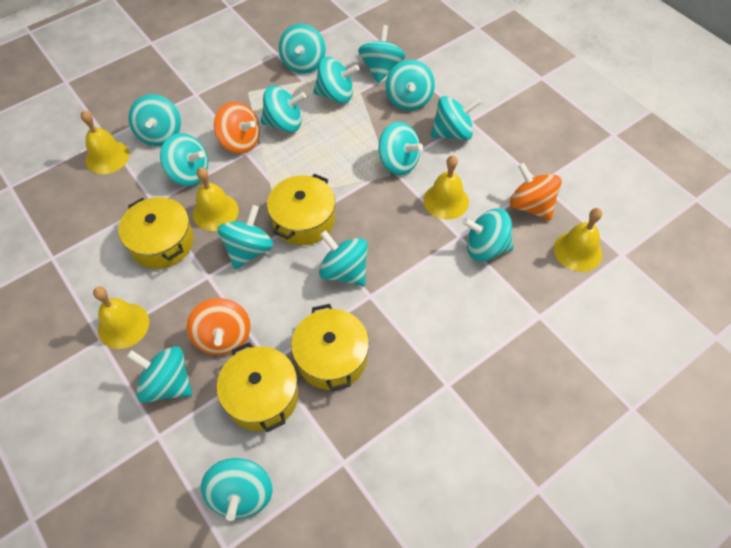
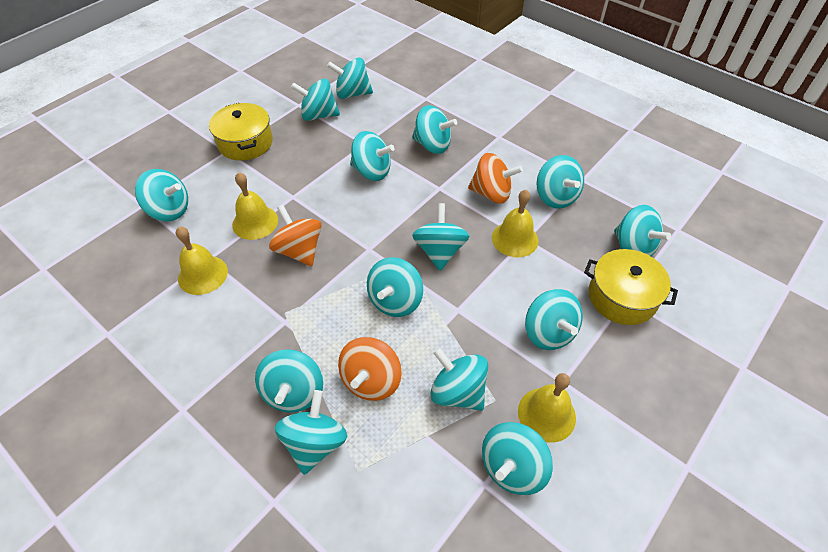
yellow bell: 5 -> 4
yellow pot: 4 -> 2

